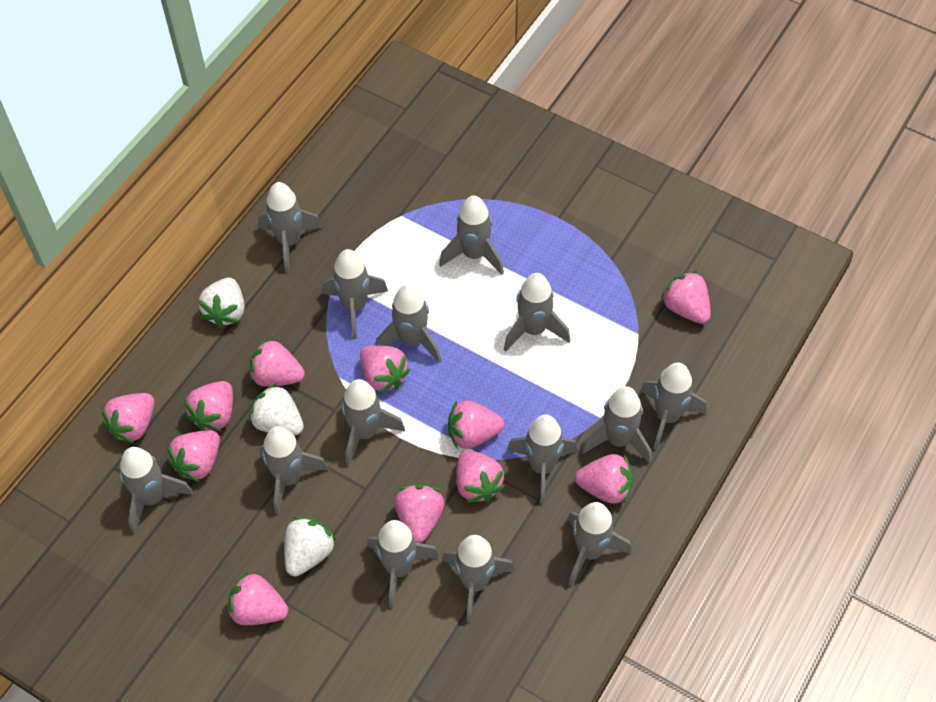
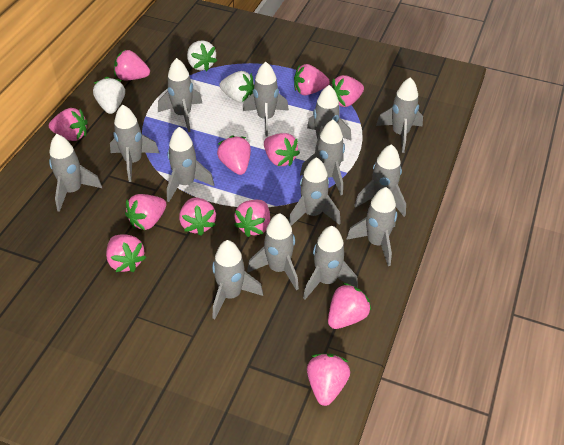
pink strawberry: 11 -> 12

